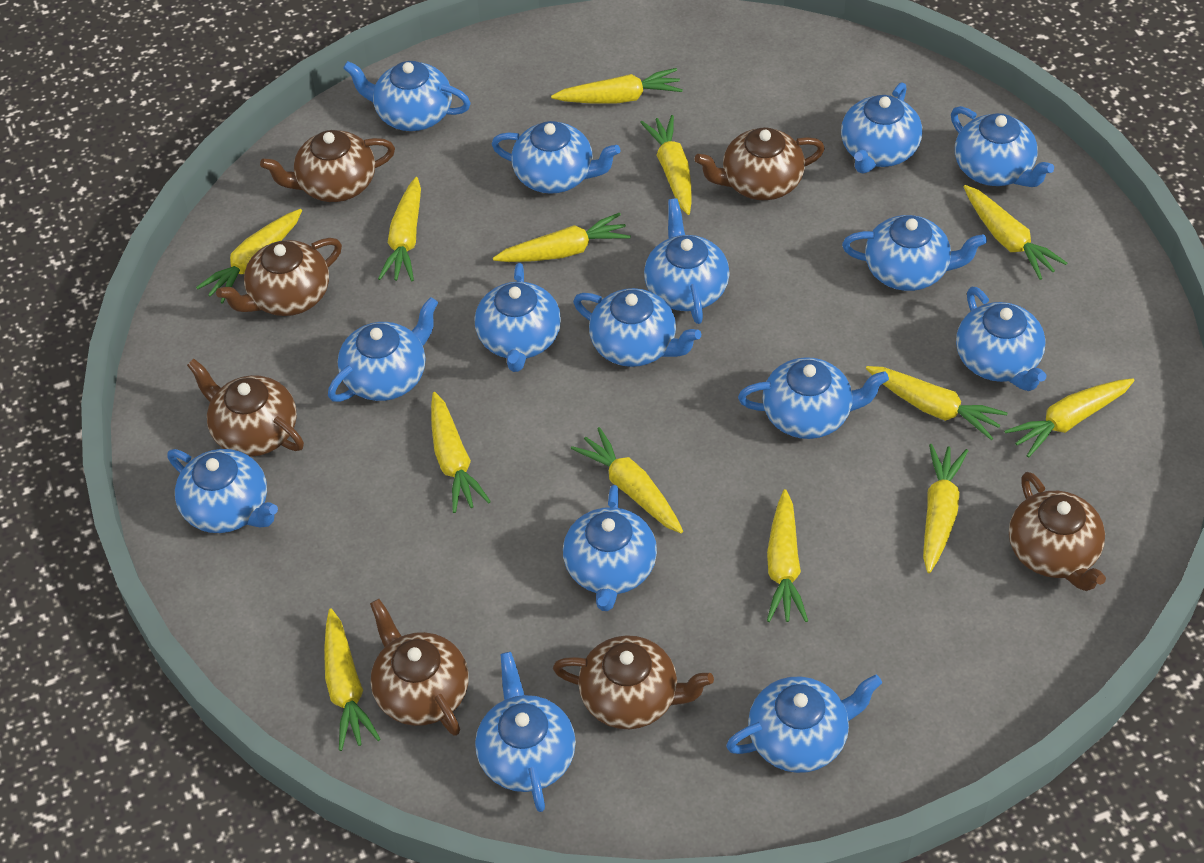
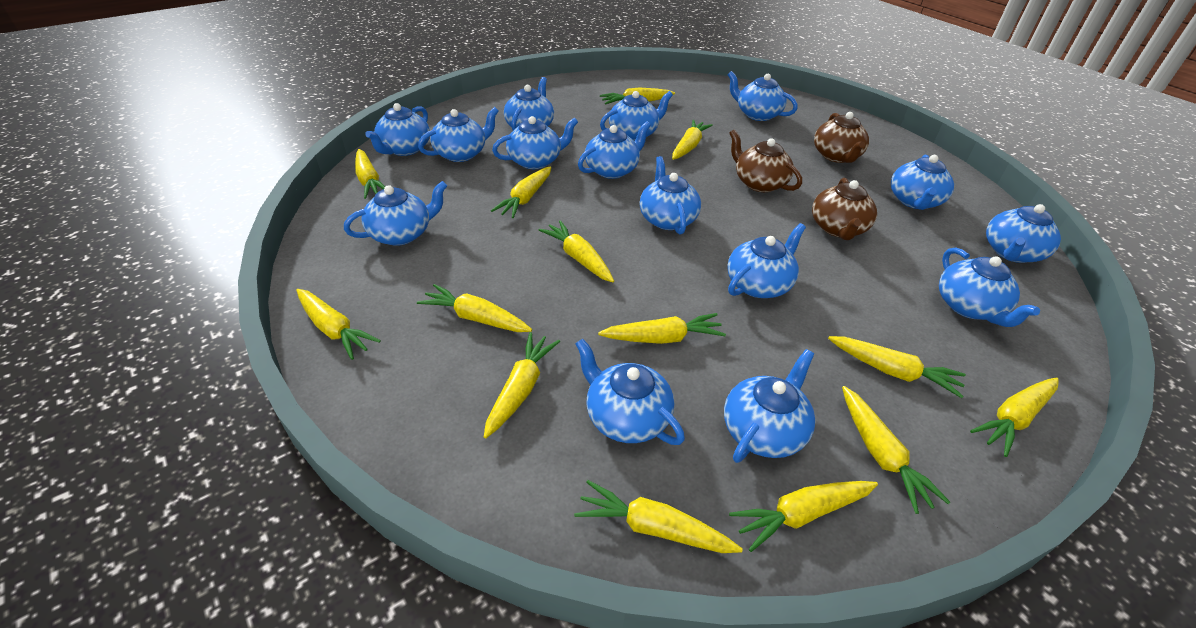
brown teapot: 7 -> 3
yellow carrot: 13 -> 14

